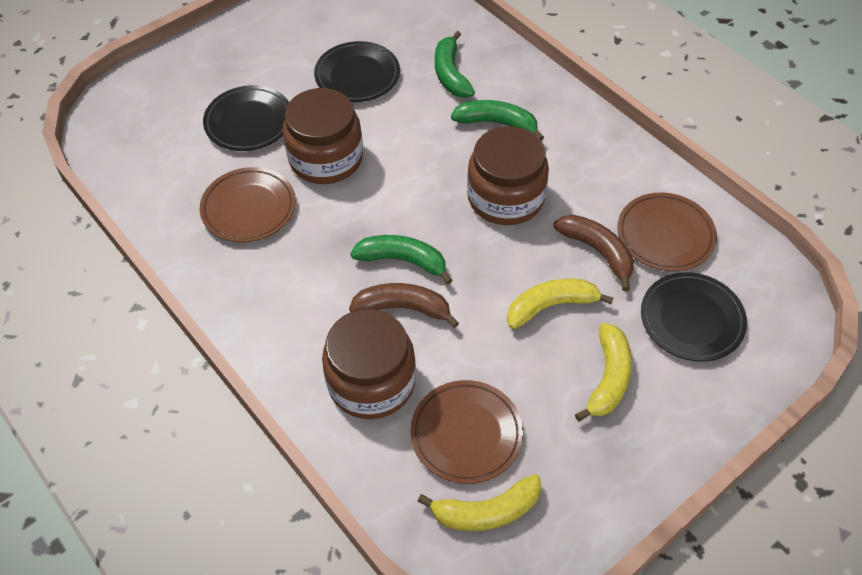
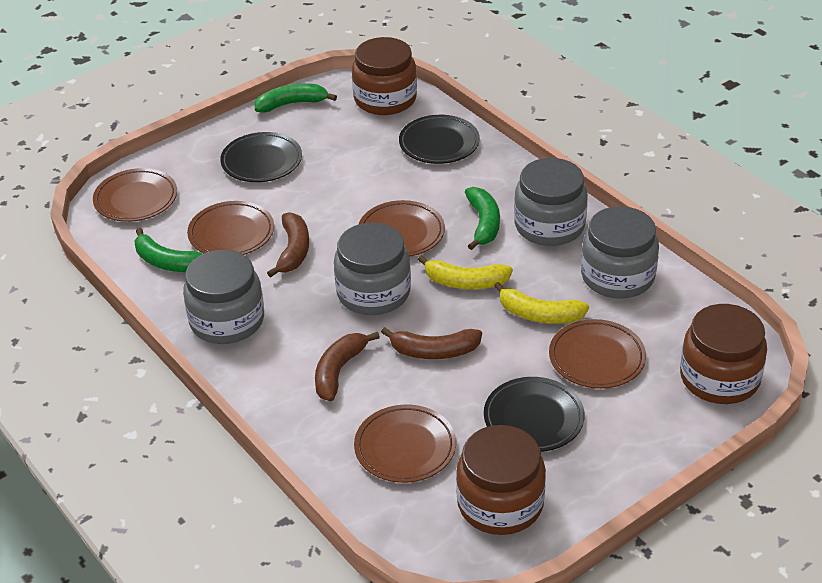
brown banana: 2 -> 3
brown plate: 3 -> 5
grey jar: 0 -> 4
yellow banana: 3 -> 2

